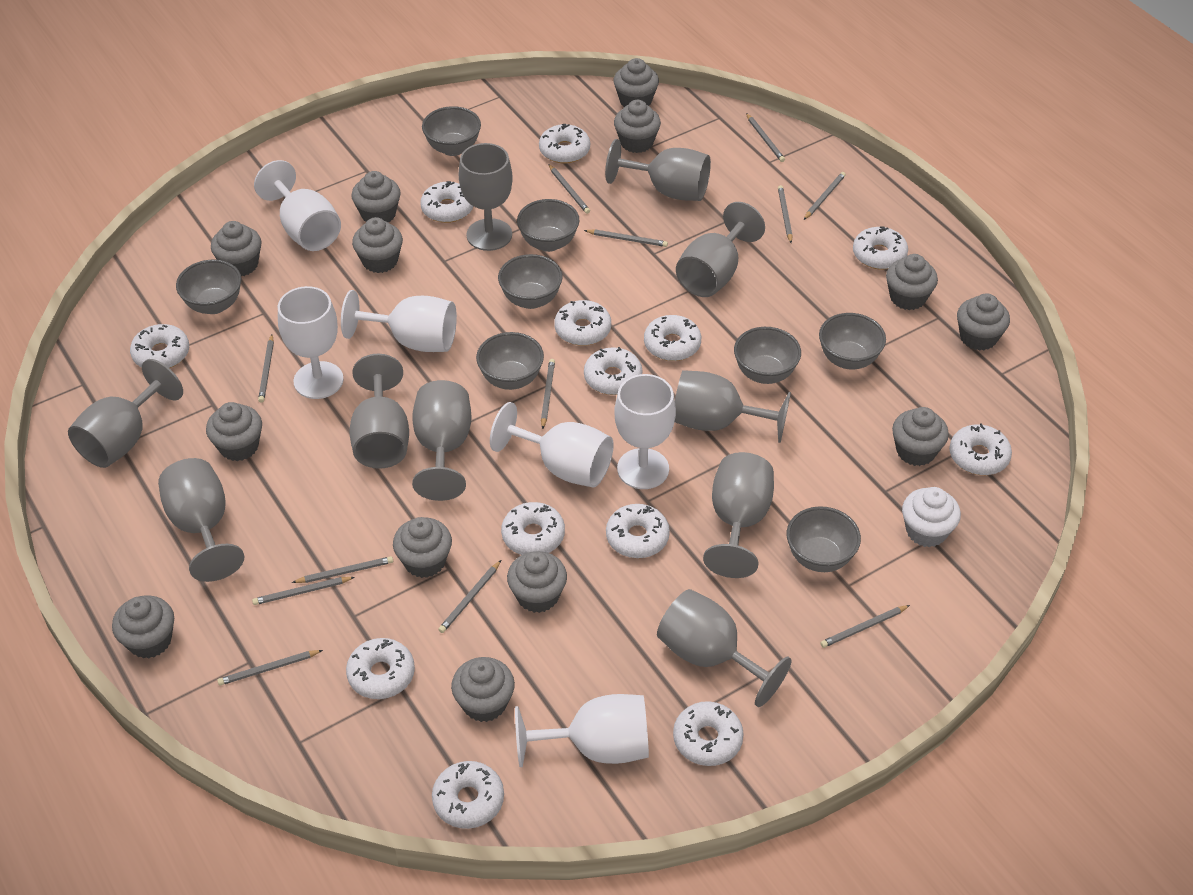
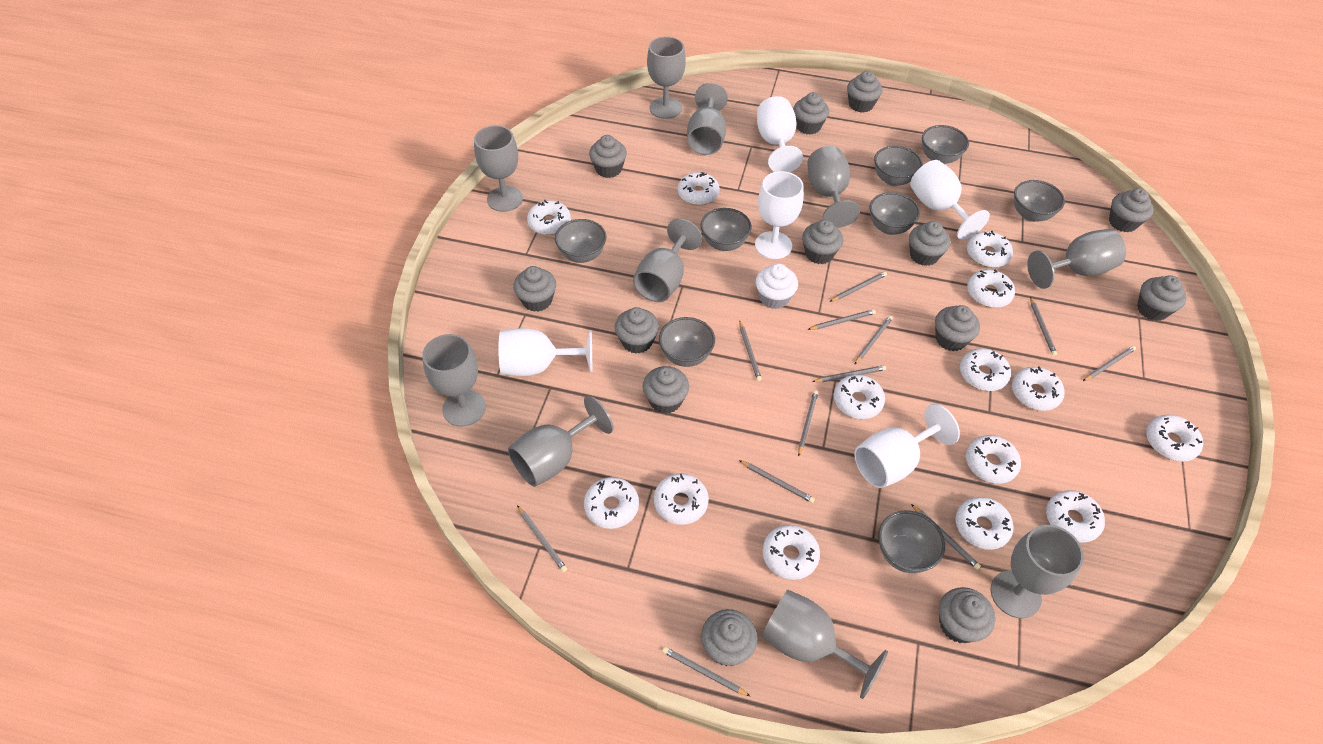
white donut: 13 -> 14
white goblet: 6 -> 5

